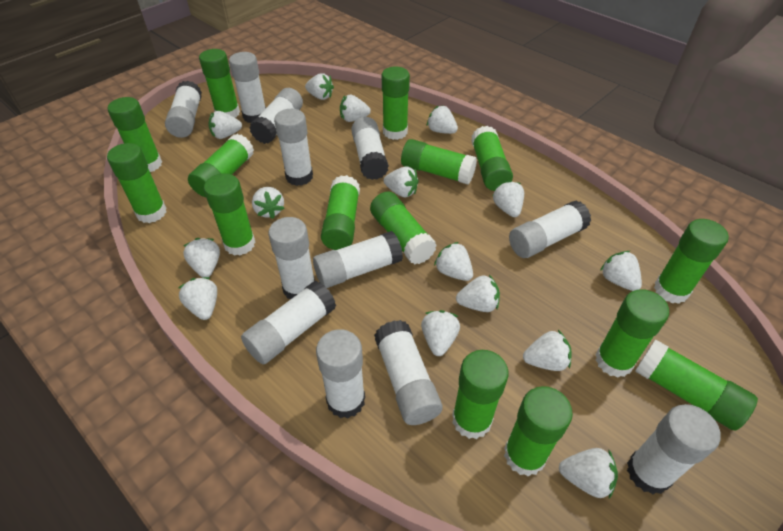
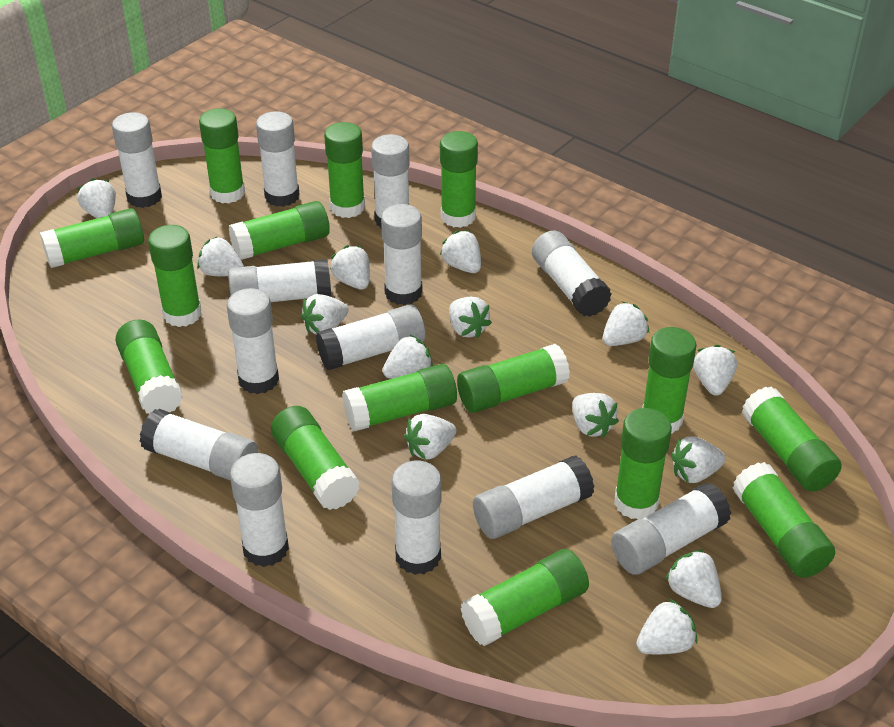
white glue stick: 12 -> 13
white strawberry: 15 -> 14

